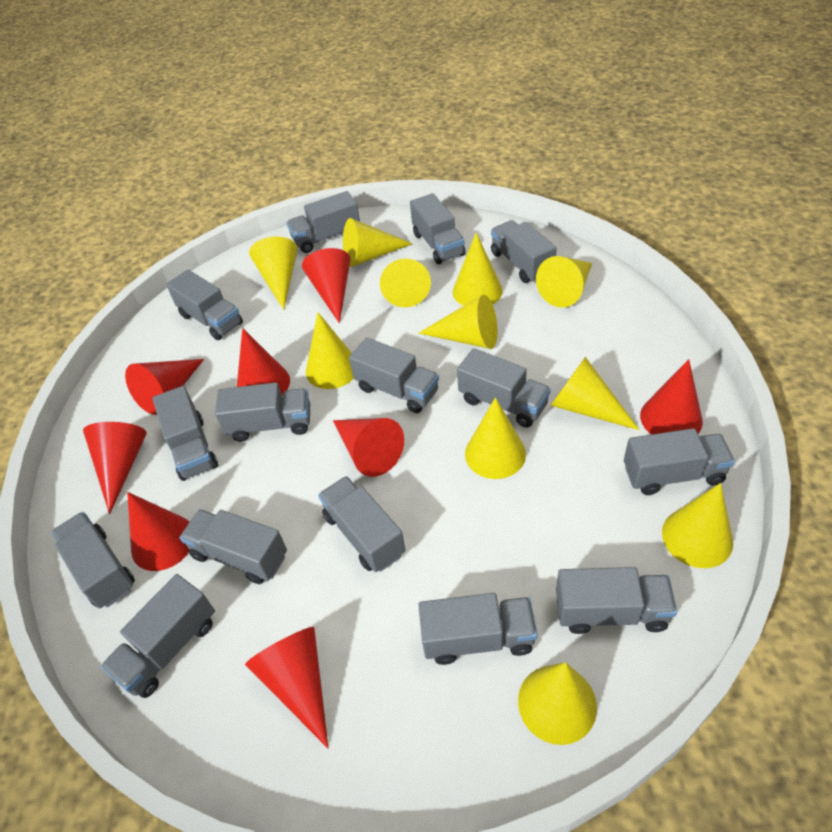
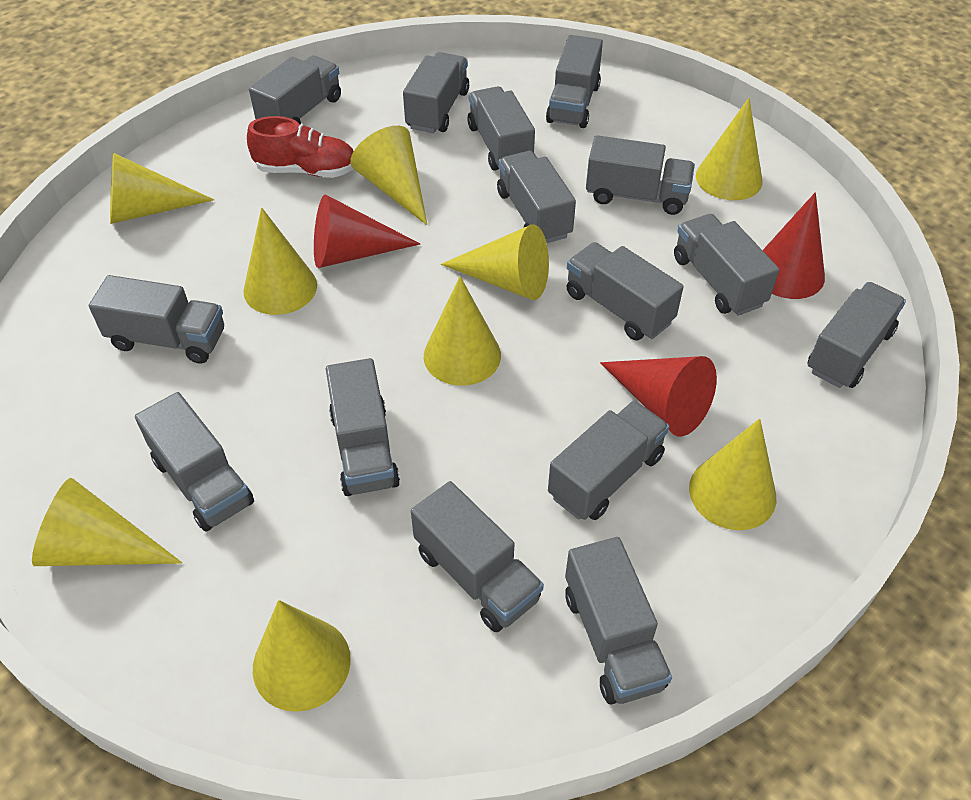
red cone: 8 -> 3
red shoe: 0 -> 1
yellow cone: 11 -> 9

